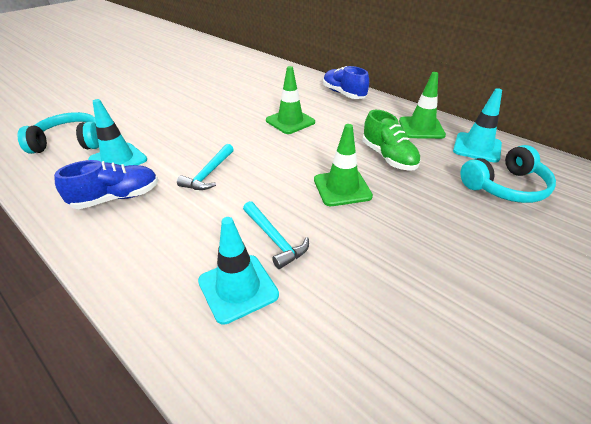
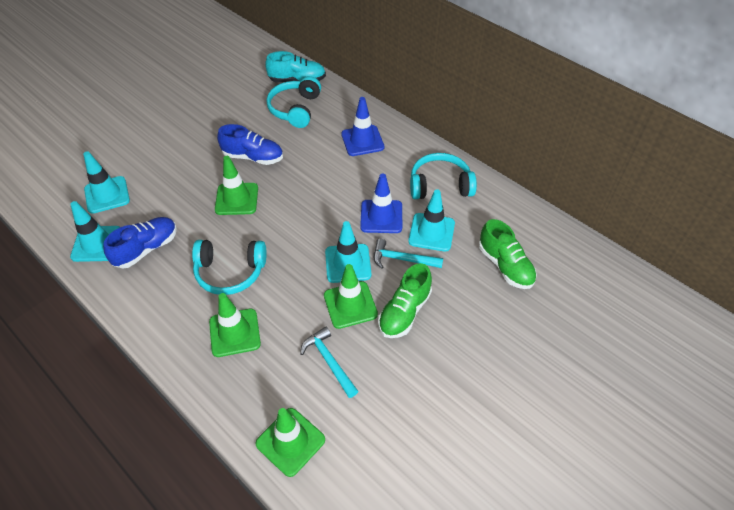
blue traffic cone: 0 -> 2
green shoe: 1 -> 2
green traffic cone: 3 -> 4
turquoise headphones: 2 -> 3
turquoise shoe: 0 -> 1
turquoise traffic cone: 3 -> 4

